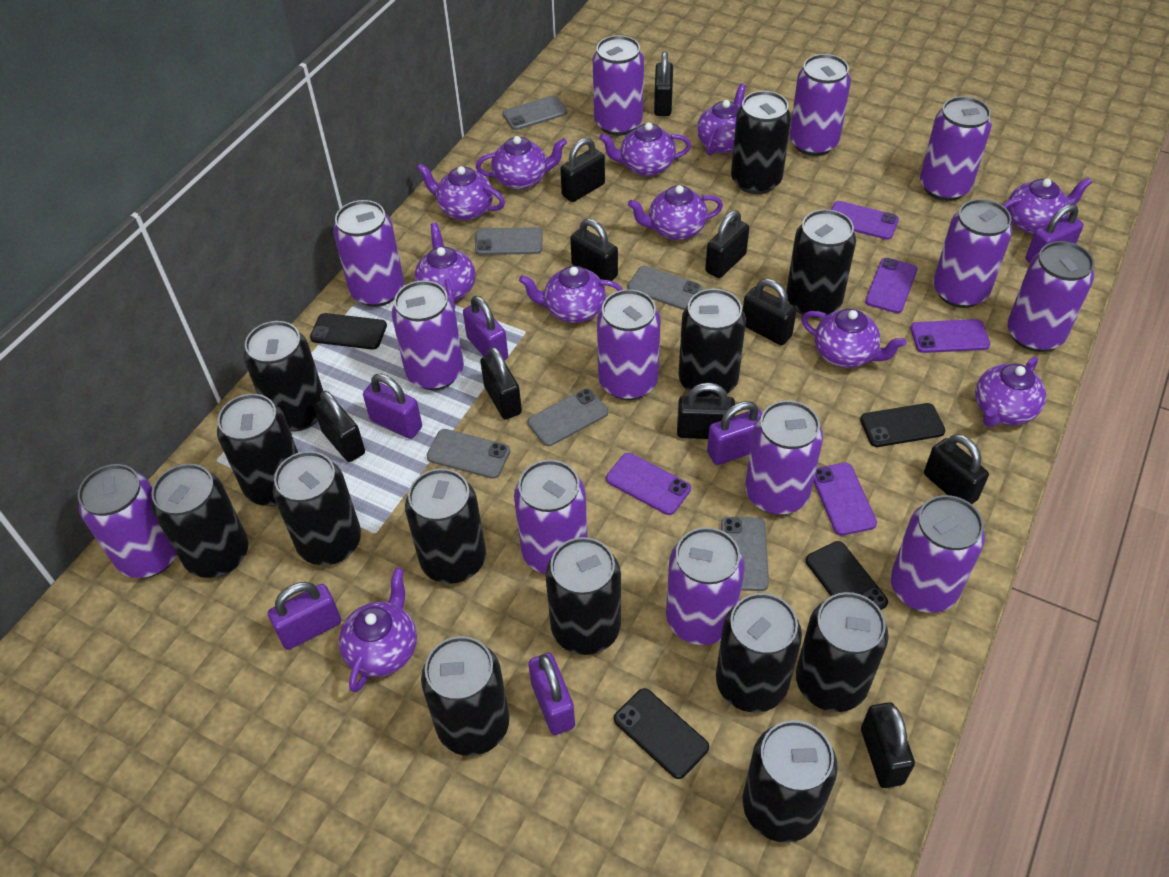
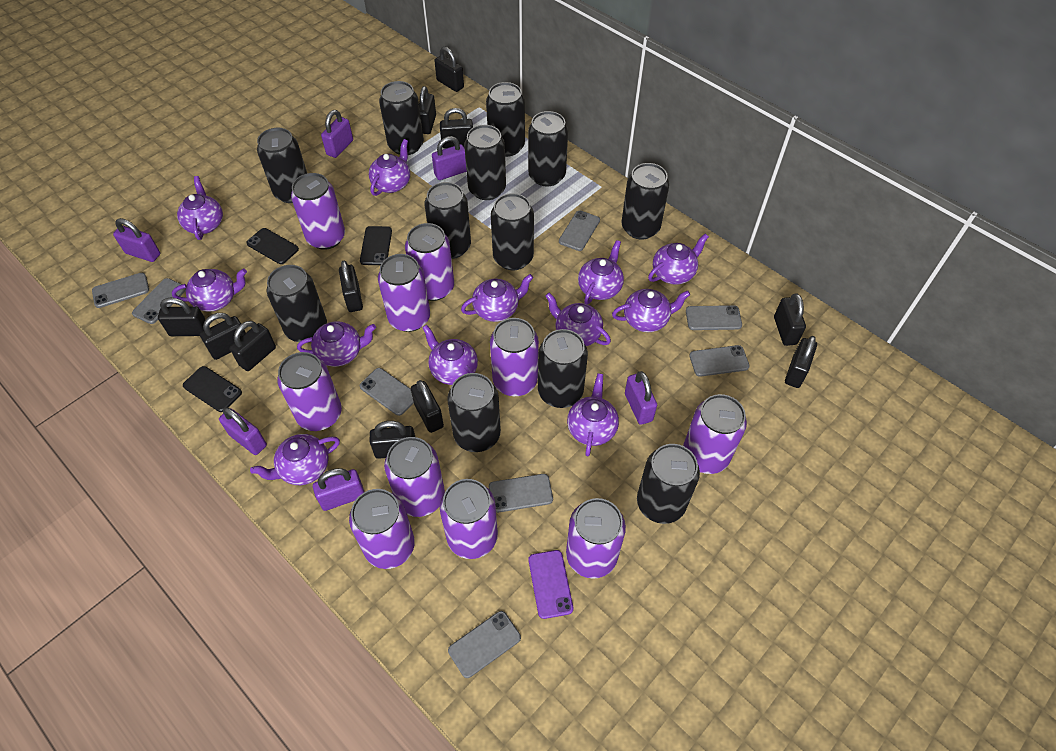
black can: 13 -> 12
black padlock: 10 -> 11
black phone: 4 -> 3
grey phone: 6 -> 8
purple can: 13 -> 10
purple phone: 5 -> 1
purple teapot: 11 -> 12

